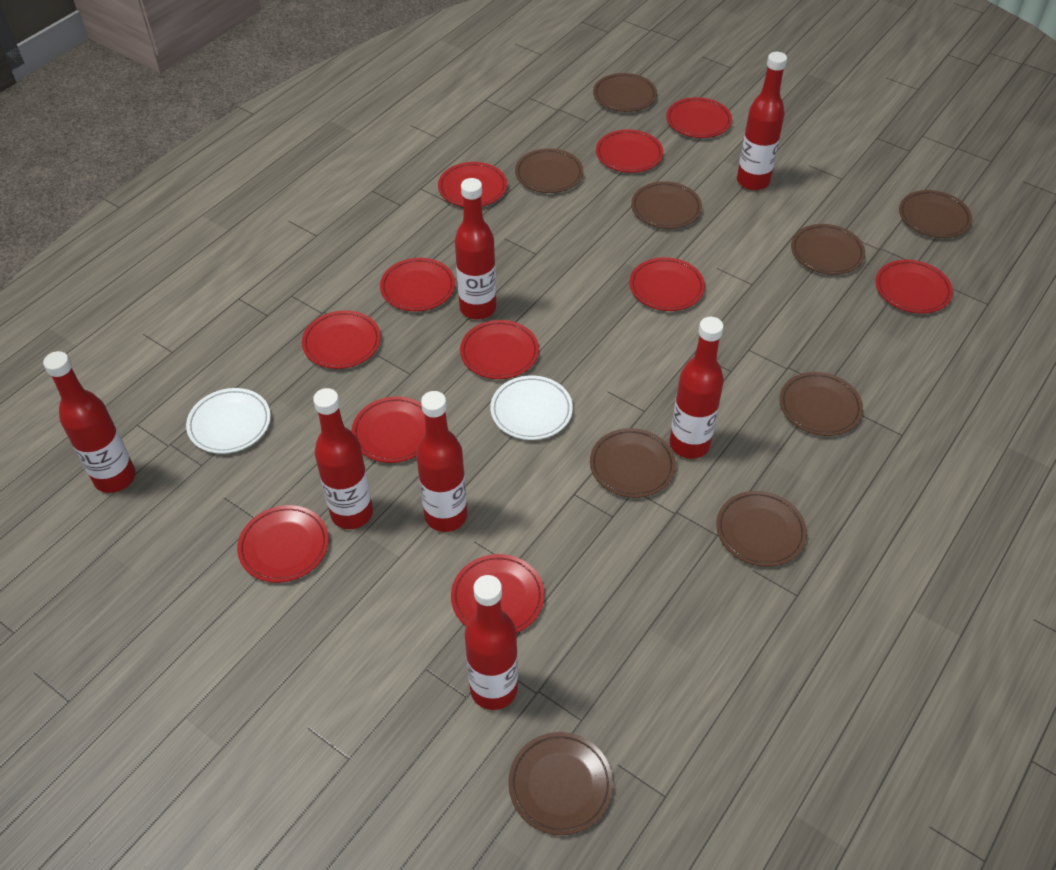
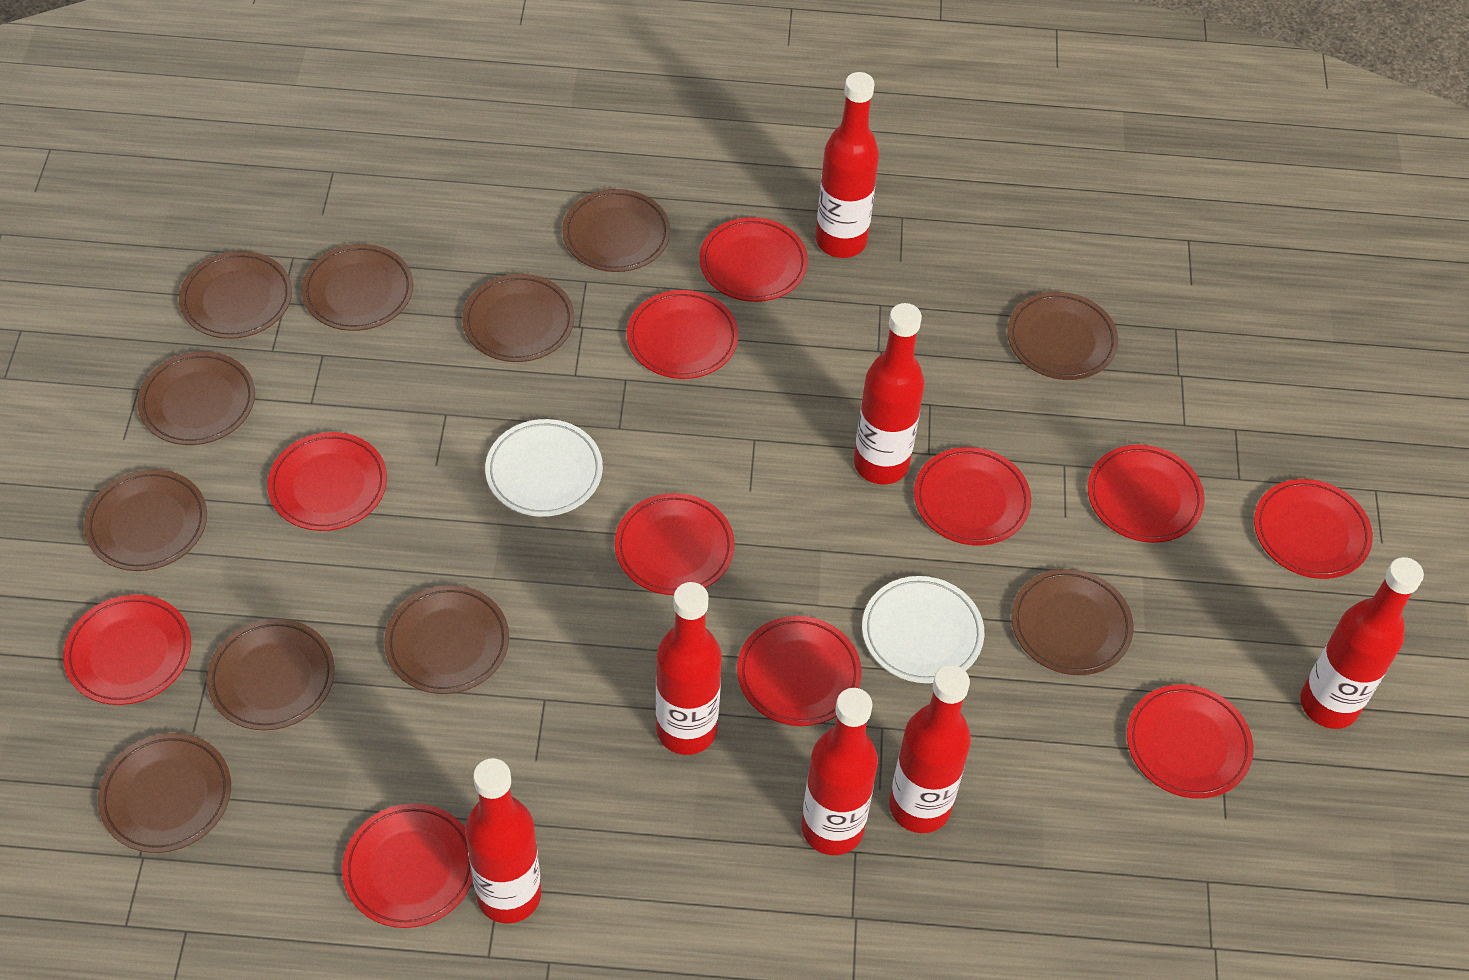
brown plate: 9 -> 11

